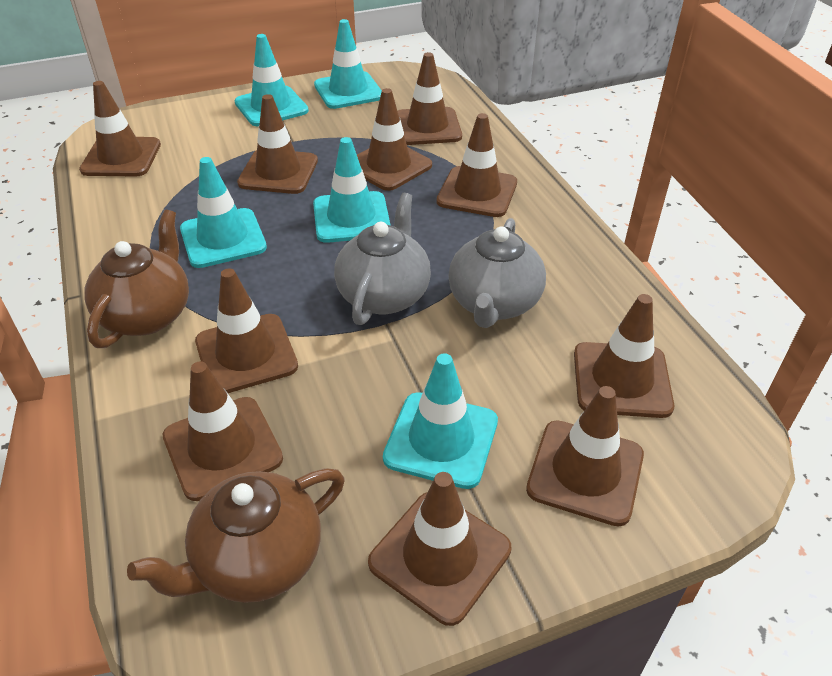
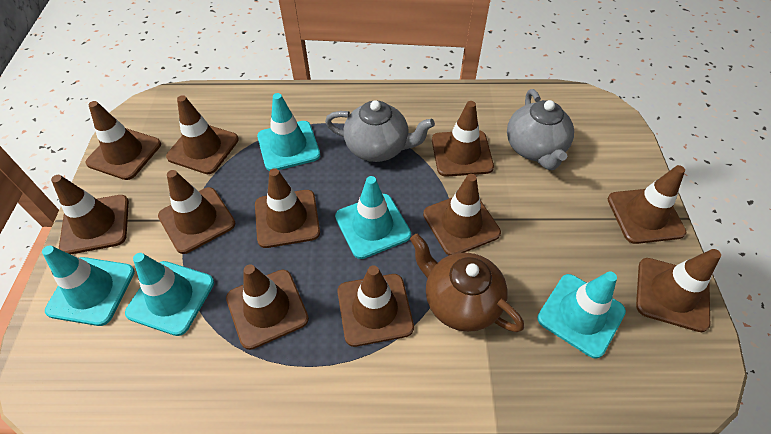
brown teapot: 2 -> 1
brown traffic cone: 10 -> 11

